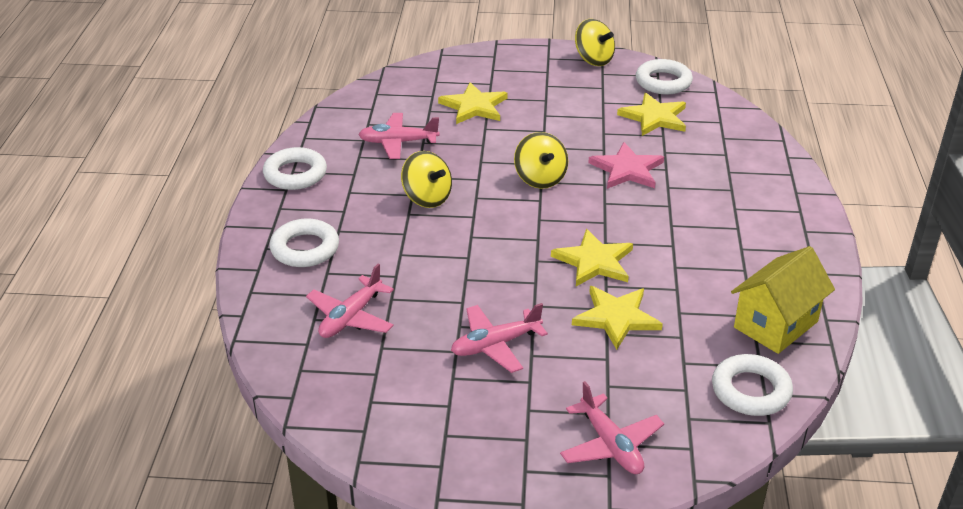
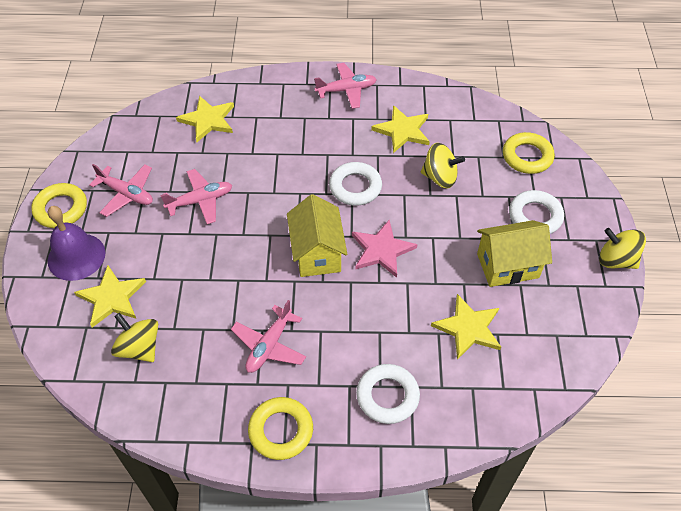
purple bell: 0 -> 1
white ring: 4 -> 3
yellow house: 1 -> 2
yellow ring: 0 -> 3

